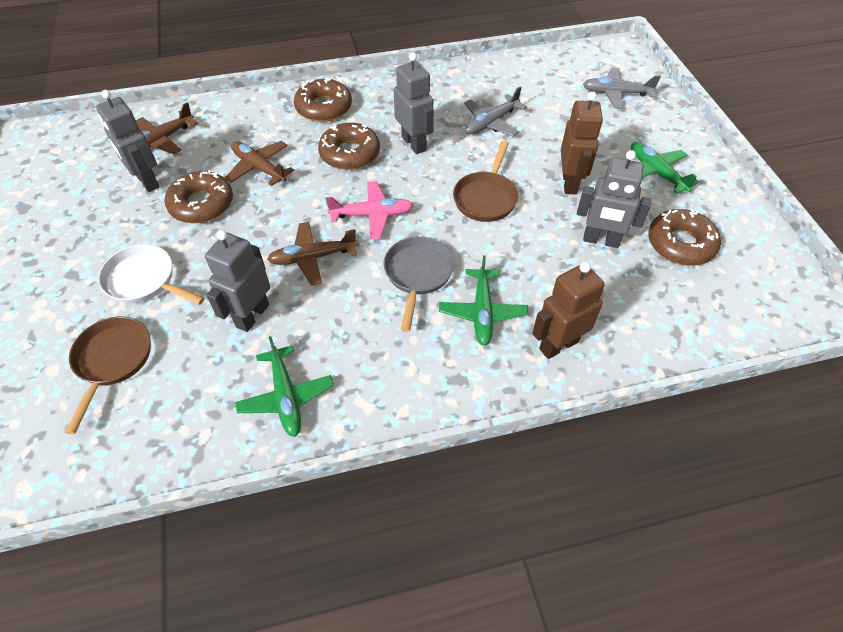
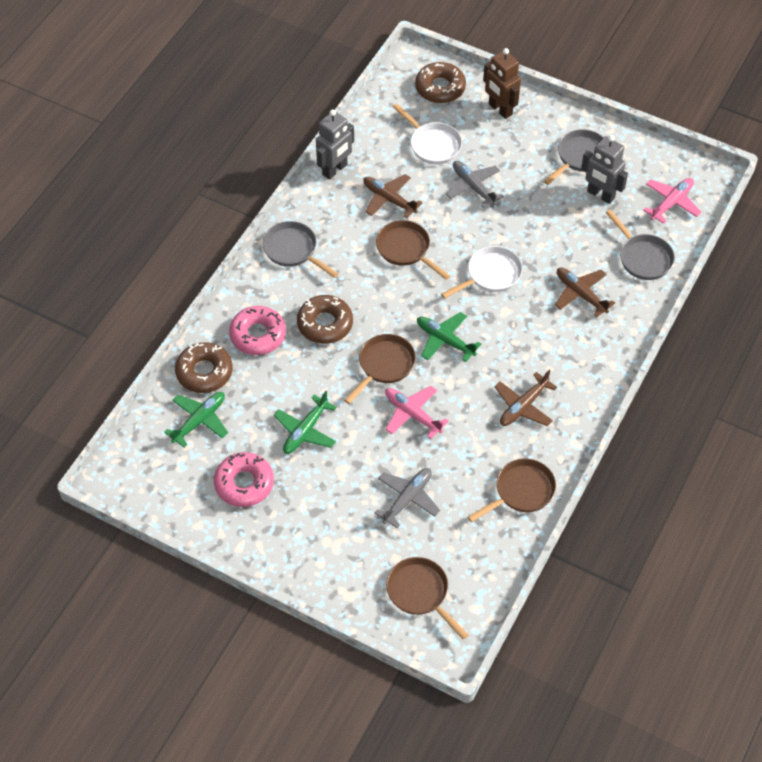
brown donut: 4 -> 3
brown pan: 2 -> 4
brown robot: 2 -> 1
grey pan: 1 -> 3
grey robot: 4 -> 2
pink donut: 0 -> 2
pink plane: 1 -> 2
white pan: 1 -> 2

